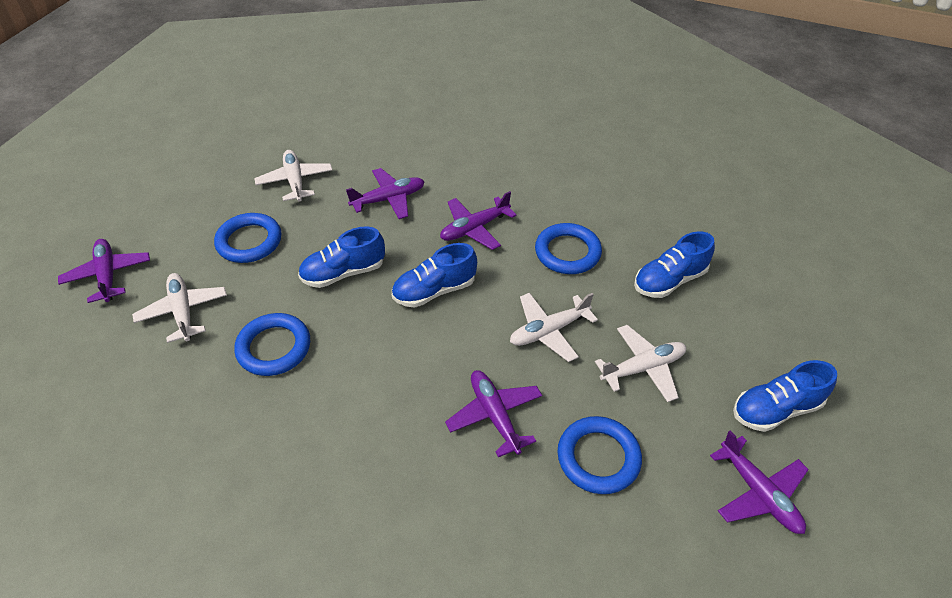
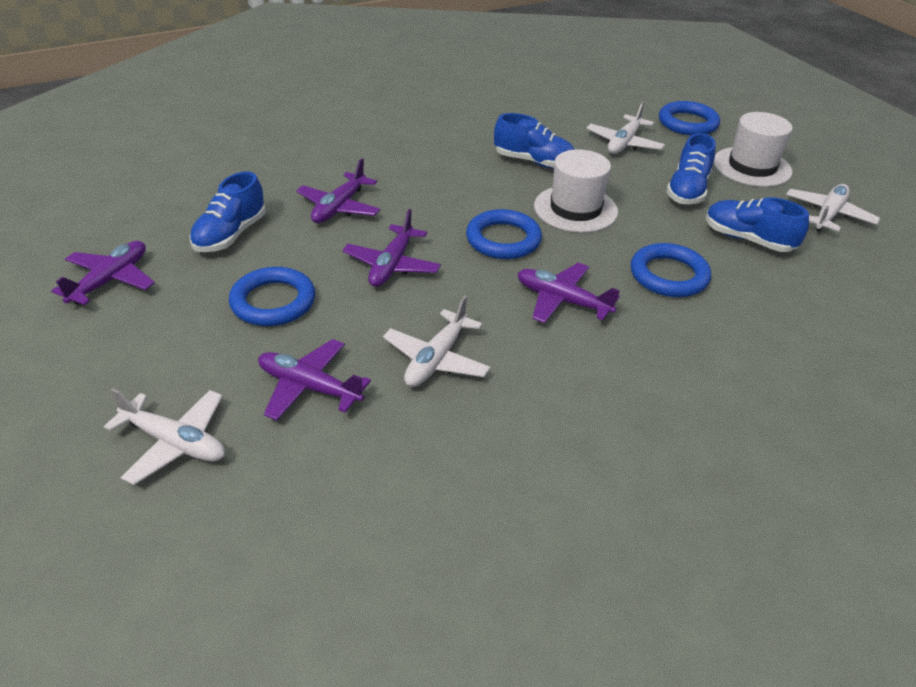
white hat: 0 -> 2

